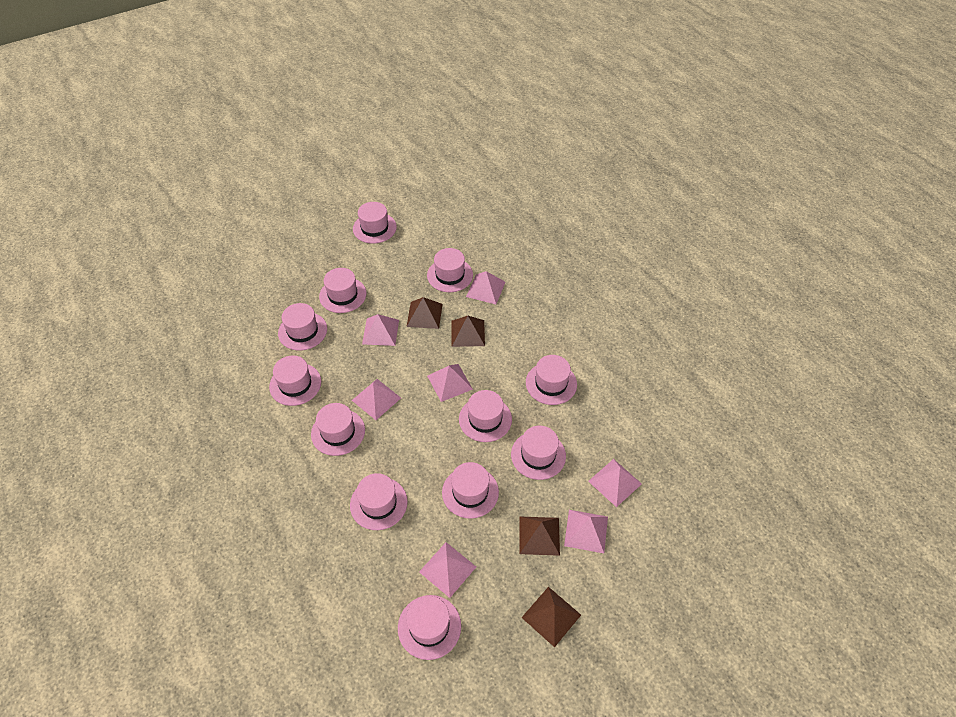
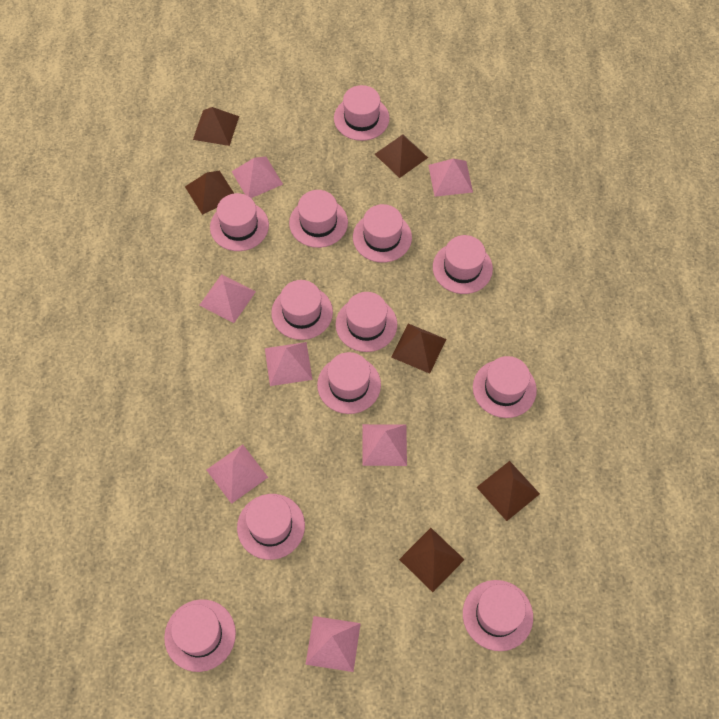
brown pyramid: 4 -> 6

